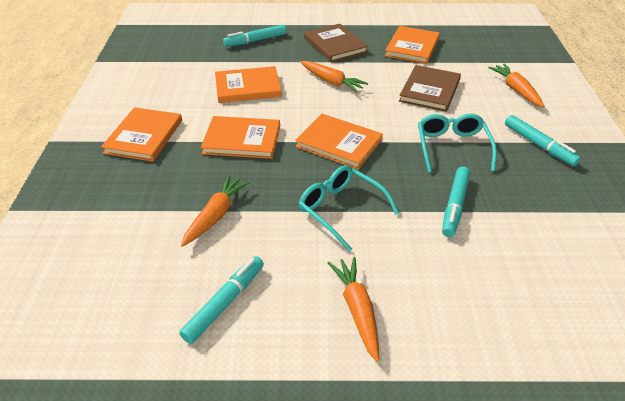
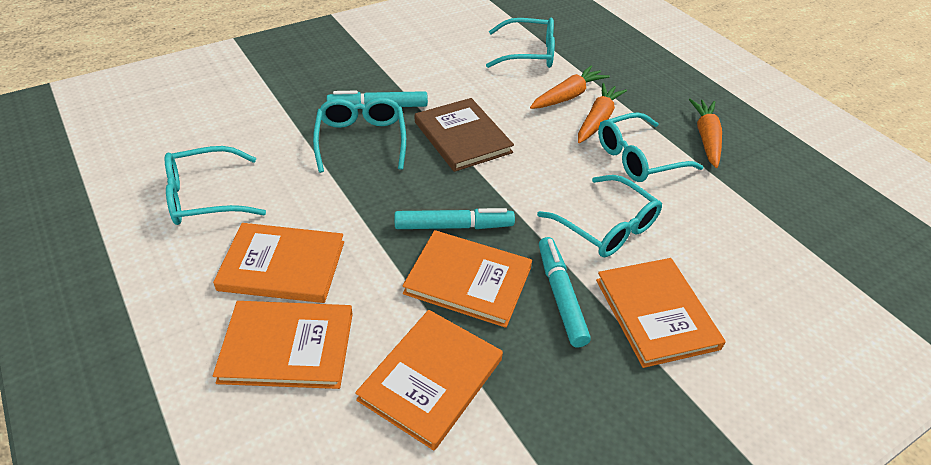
brown book: 2 -> 1
orange carrot: 4 -> 3
turquoise glasses: 2 -> 5
turquoise marker: 4 -> 3

